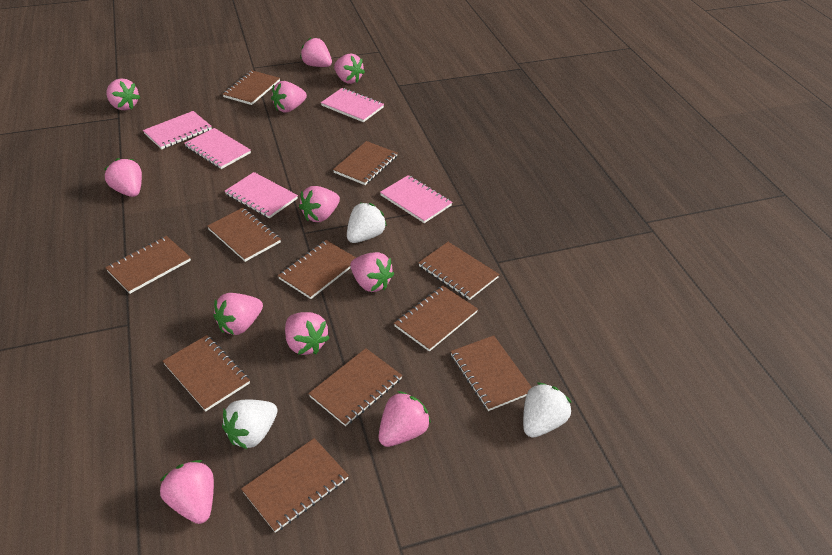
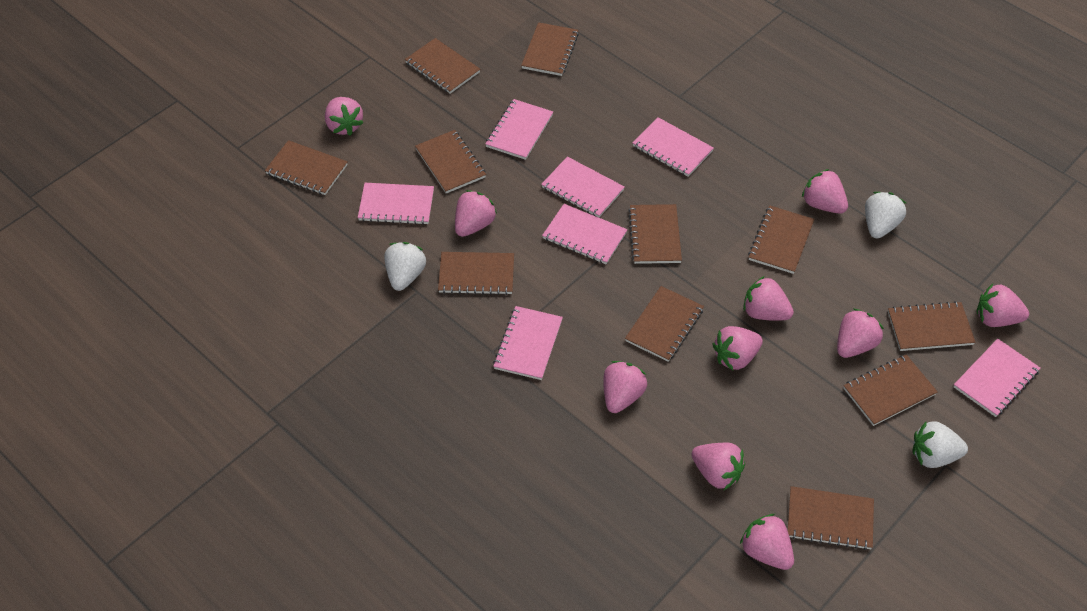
pink notebook: 5 -> 7
pink strawberry: 11 -> 10

